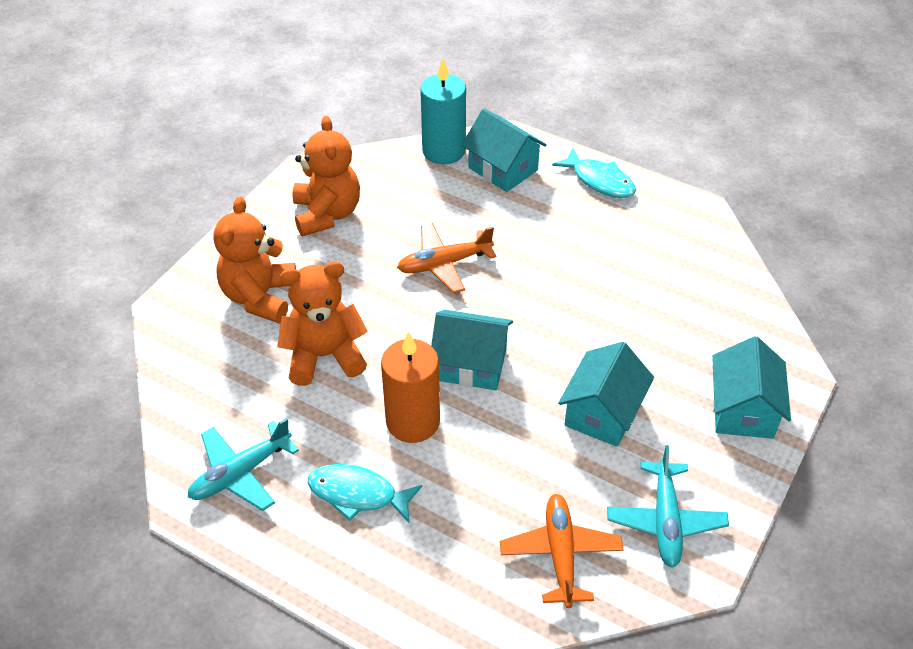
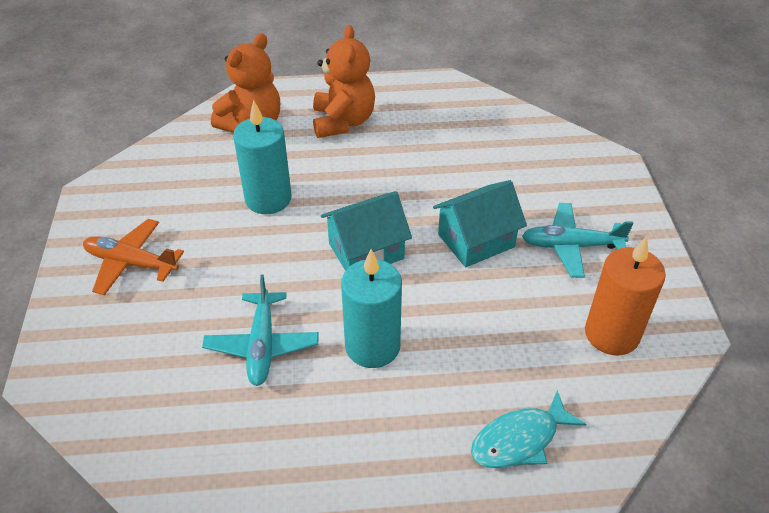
orange plane: 2 -> 1
orange teddy bear: 3 -> 2
turquoise candle: 1 -> 2
turquoise fish: 2 -> 1
turquoise house: 4 -> 2

